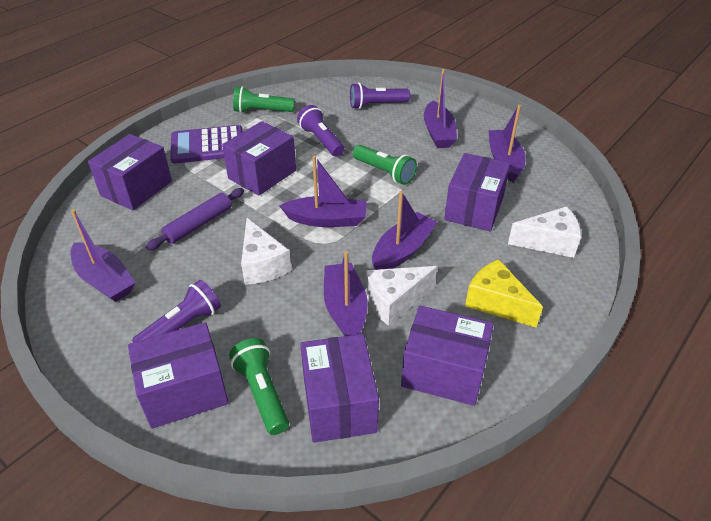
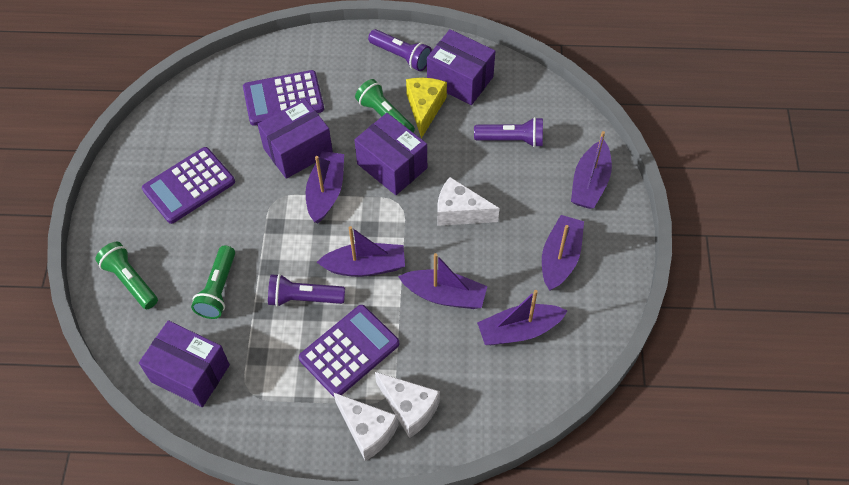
purple box: 6 -> 4
purple calculator: 1 -> 3
purple rolling pin: 1 -> 0

